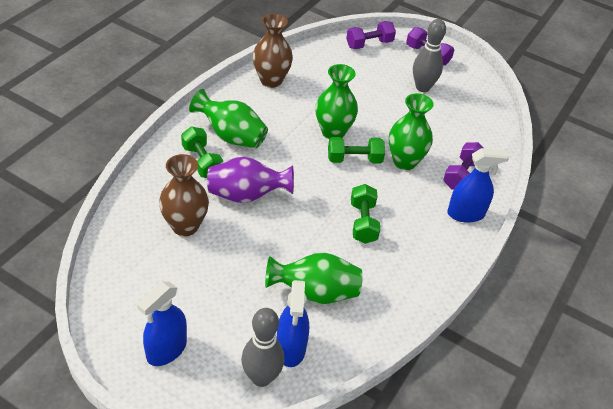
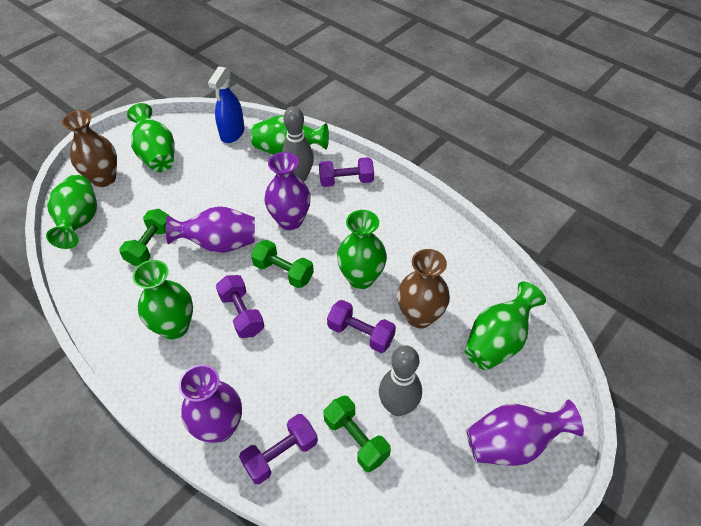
blue spray bottle: 3 -> 1
green vase: 4 -> 6
purple dumbbell: 3 -> 4
purple vase: 1 -> 4

